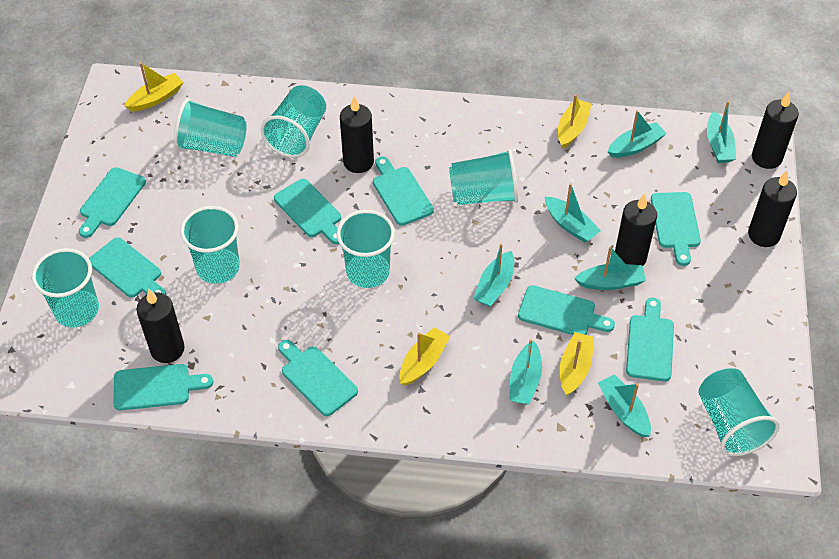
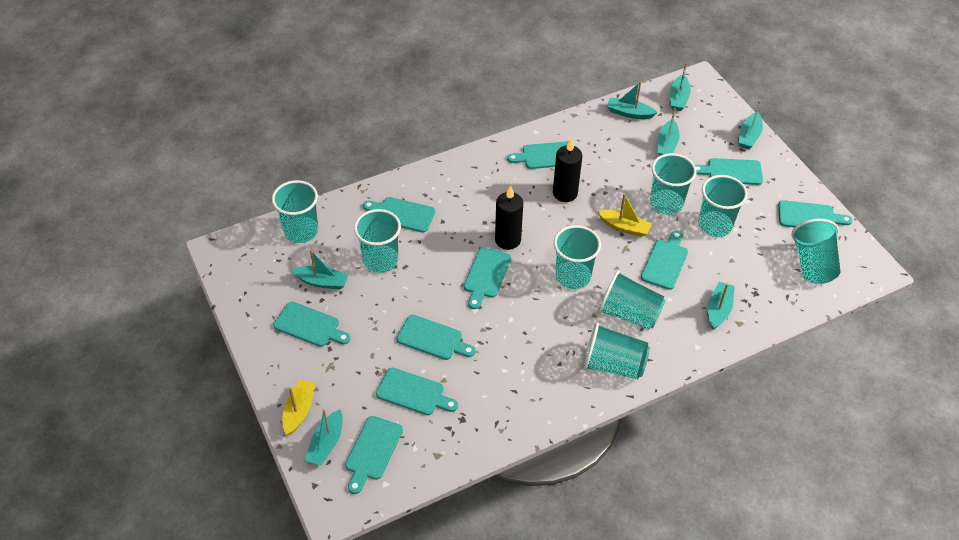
black candle: 5 -> 2
turquoise cup: 7 -> 8
turquoise cutting board: 9 -> 10
yellow boat: 4 -> 2

